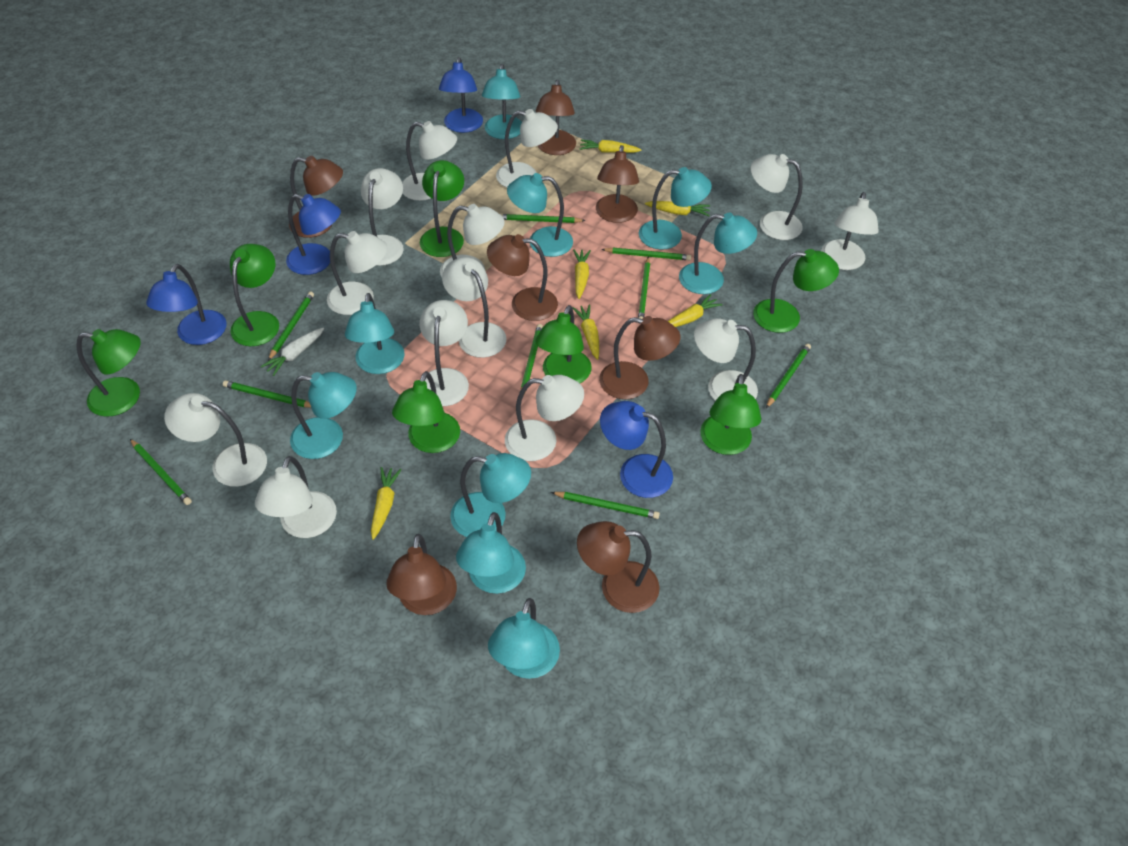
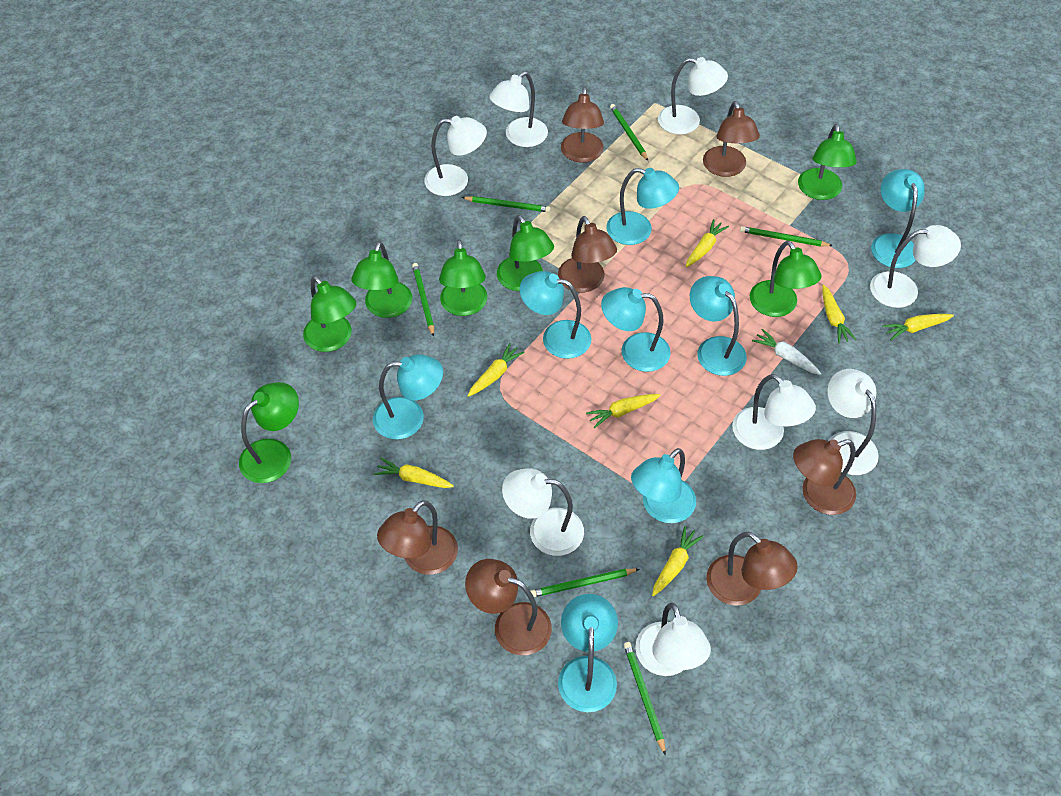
blue lamp: 4 -> 0
green pencil: 9 -> 6
turquoise lamp: 9 -> 8
white lamp: 13 -> 8
yellow carrot: 6 -> 7

